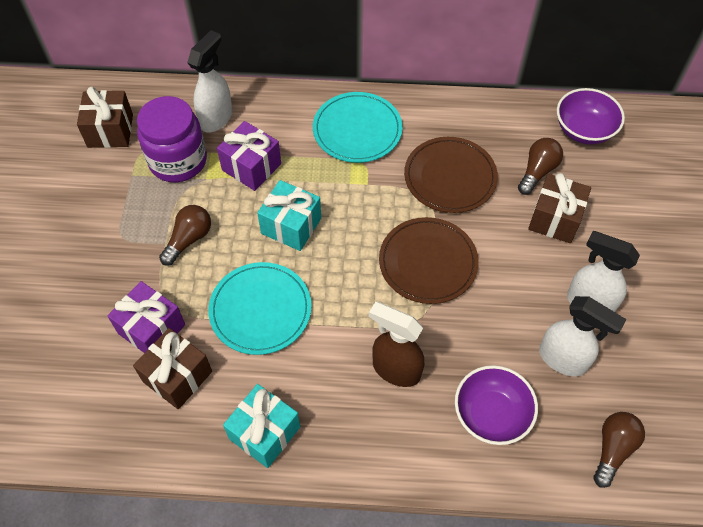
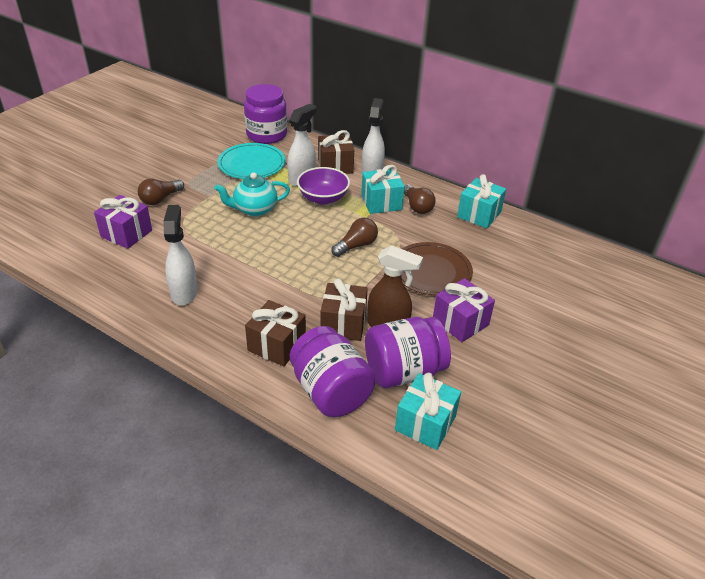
brown plate: 2 -> 1
purple bowl: 2 -> 1
purple jar: 1 -> 3
turquoise gift: 2 -> 3
turquoise plate: 2 -> 1
turquoise teapot: 0 -> 1

